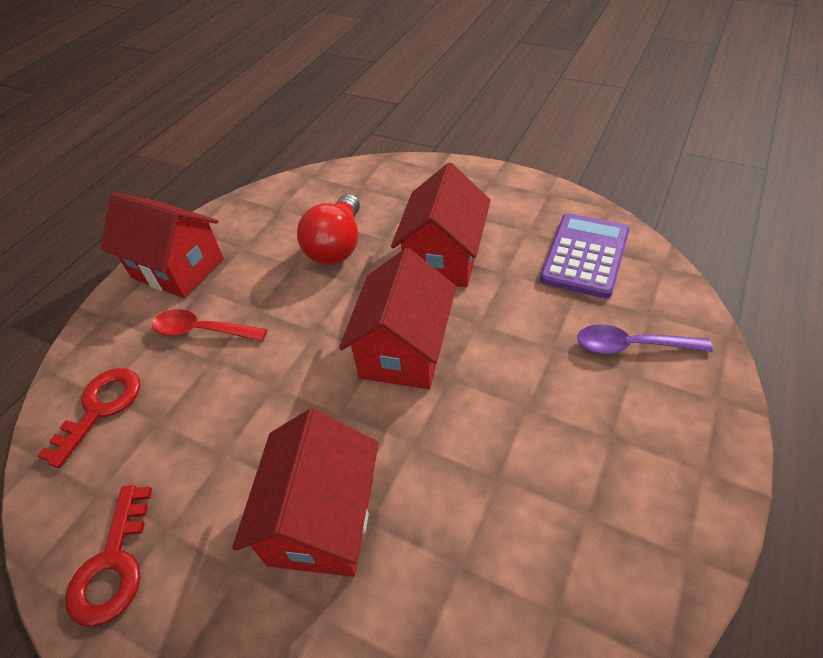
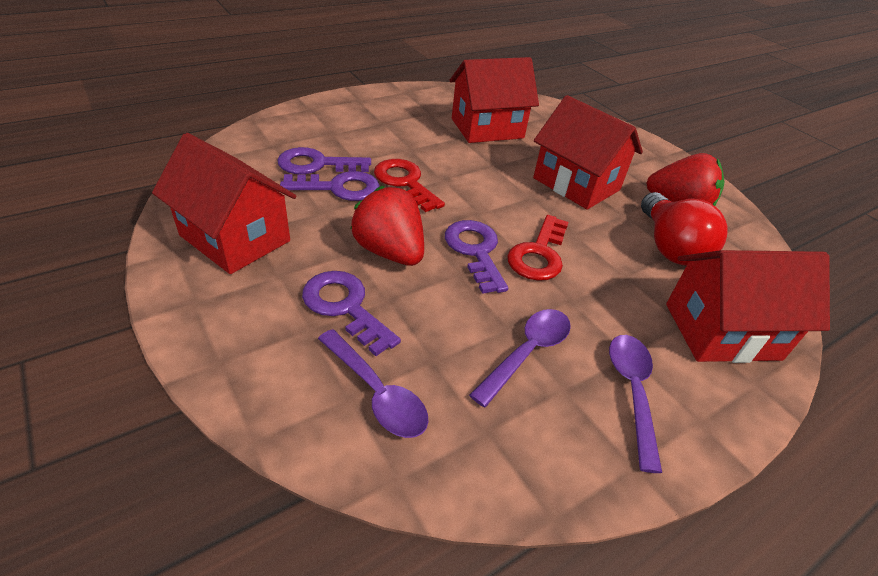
purple calculator: 1 -> 0
purple key: 0 -> 4
purple spoon: 1 -> 3
red spoon: 1 -> 0
red strawberry: 0 -> 2

